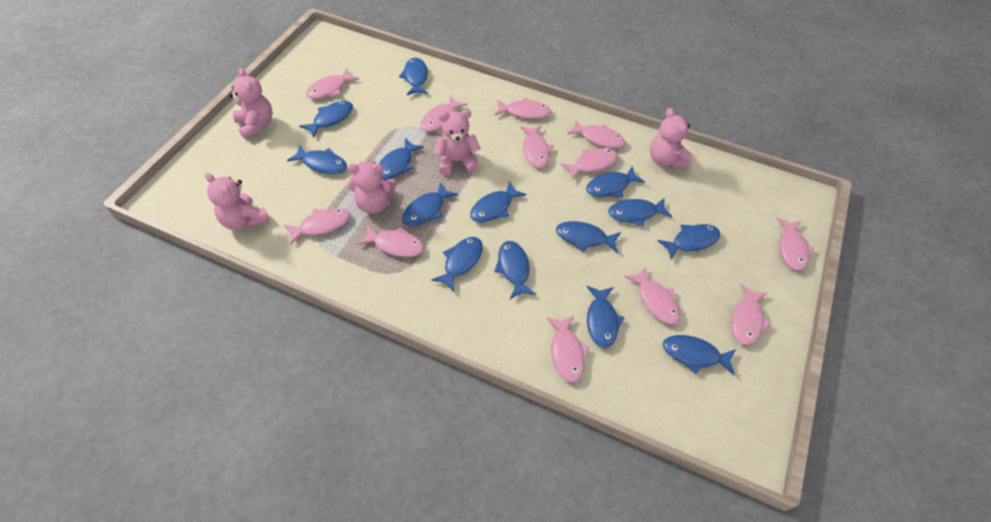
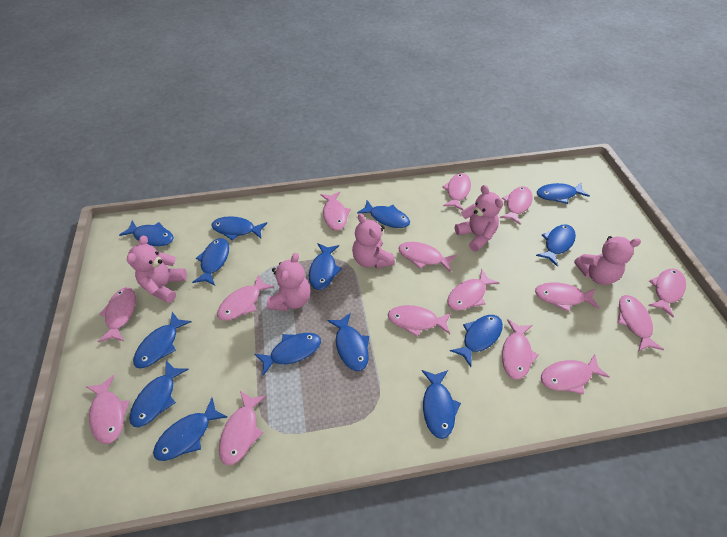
pink fish: 12 -> 15

